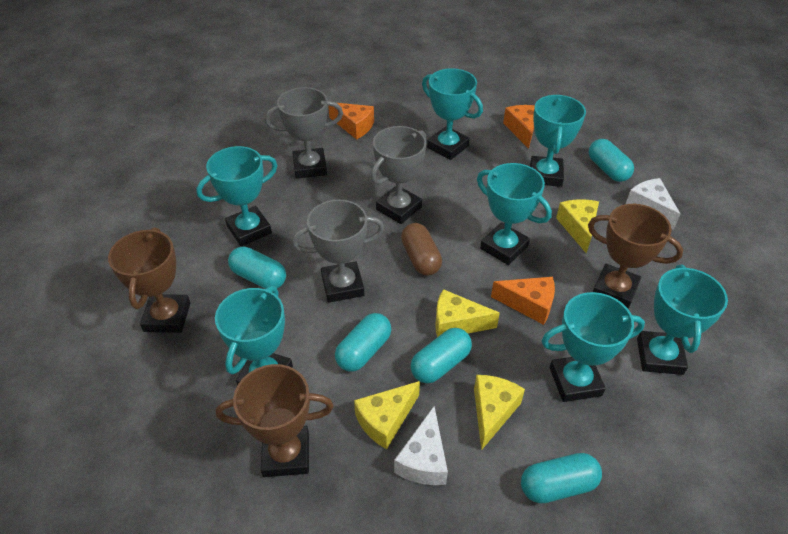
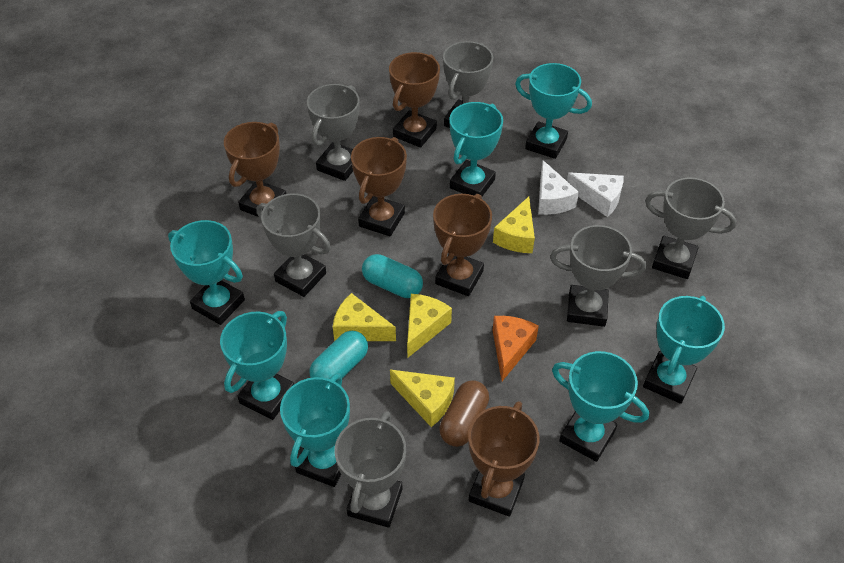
brown trophy: 3 -> 5
grey trophy: 3 -> 6
orange cheese: 3 -> 1
turquoise capsule: 5 -> 2

